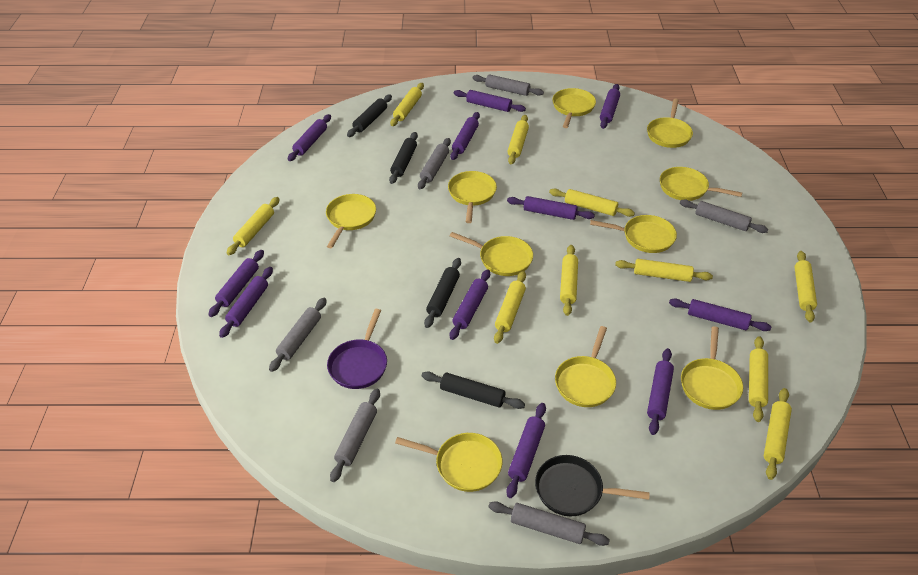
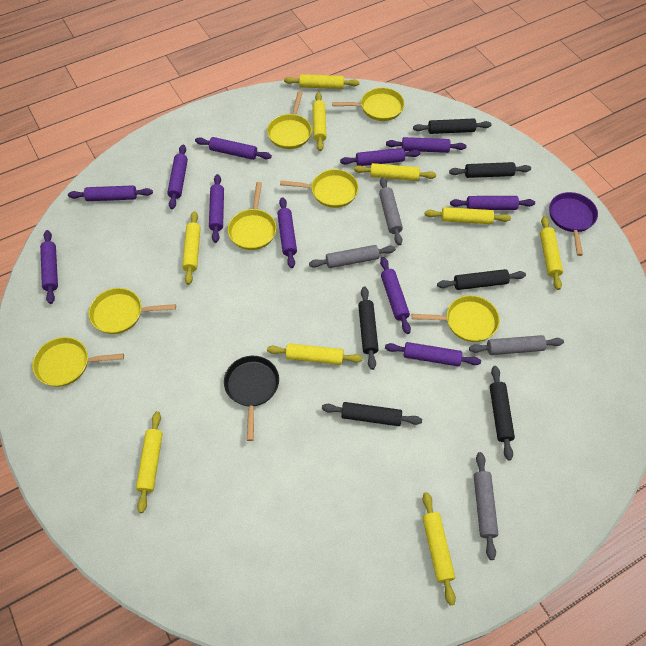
black rolling pin: 4 -> 6
grey rolling pin: 6 -> 4
yellow pan: 10 -> 7
yellow rolling pin: 10 -> 9

